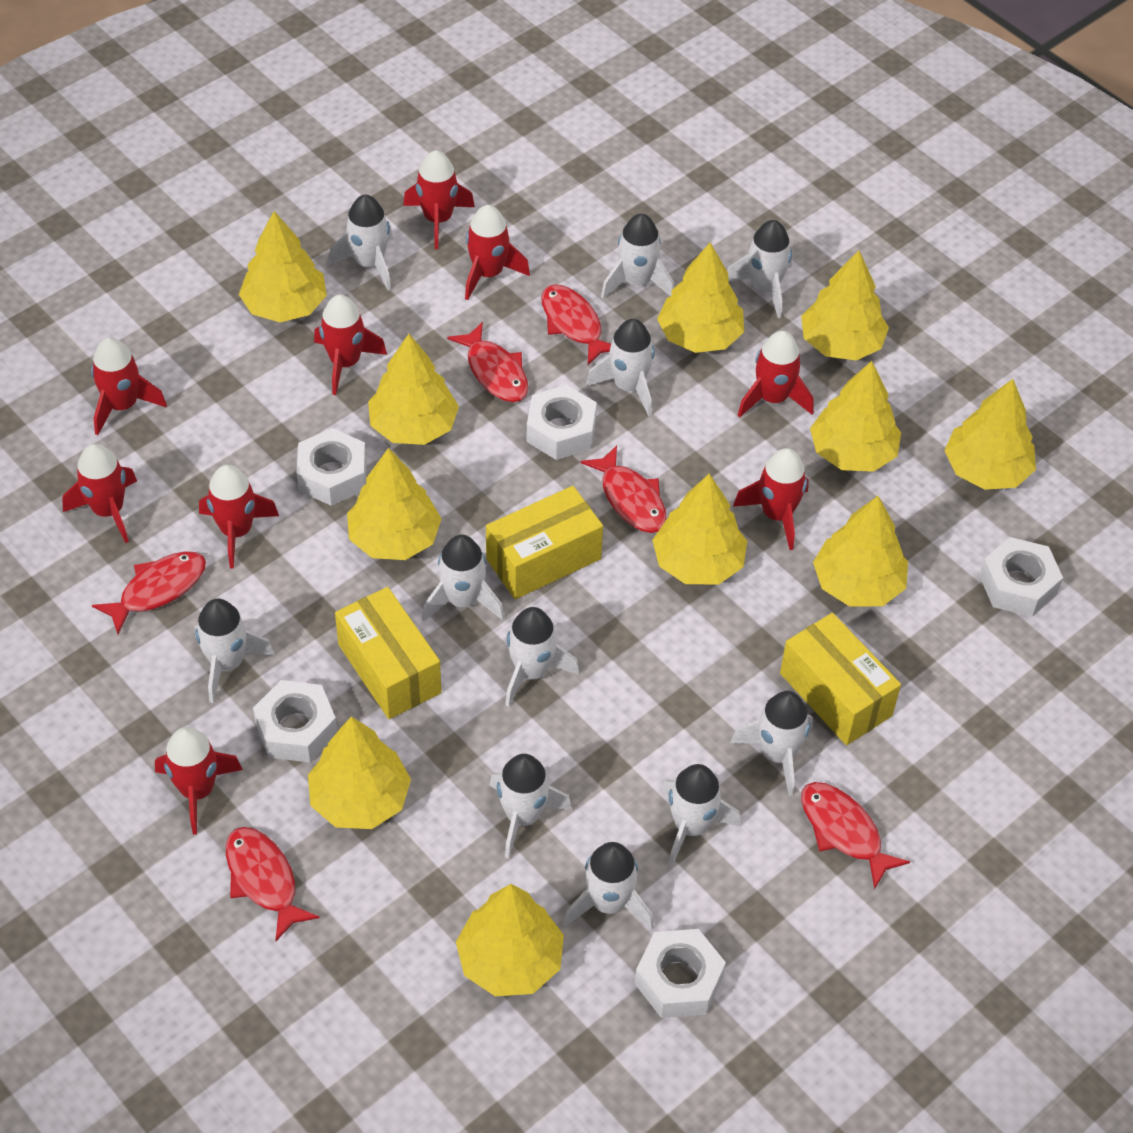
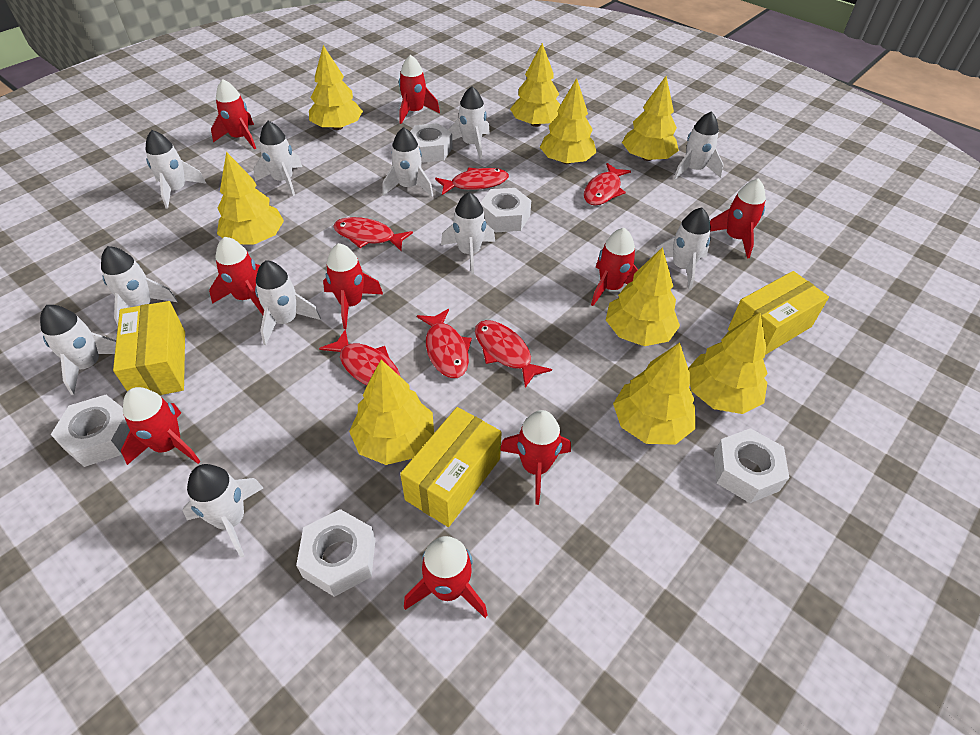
yellow tree: 11 -> 9

